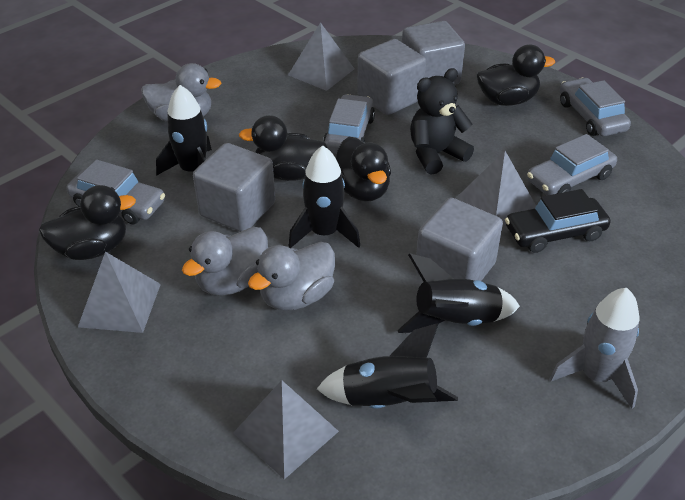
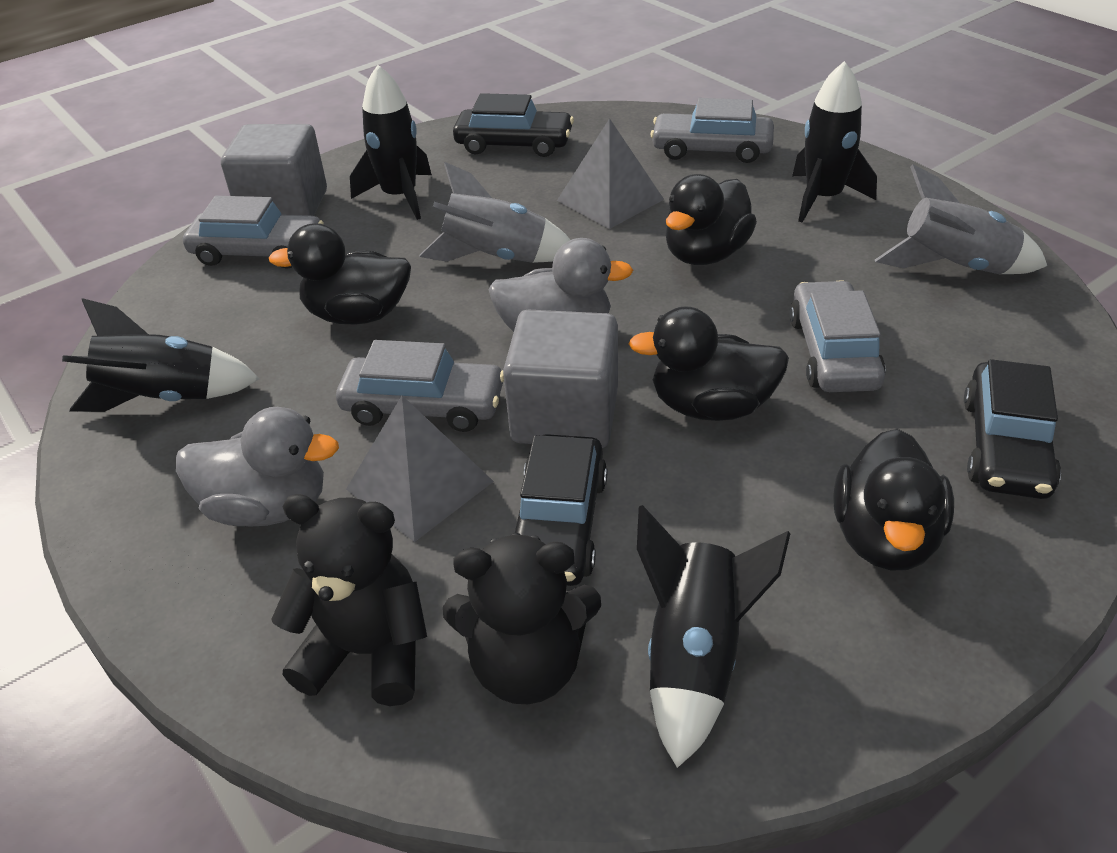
black car: 1 -> 3
black teddy bear: 1 -> 2
grey cube: 4 -> 2
grey duck: 3 -> 2
grey pyramid: 4 -> 2
grey rocket: 1 -> 2

